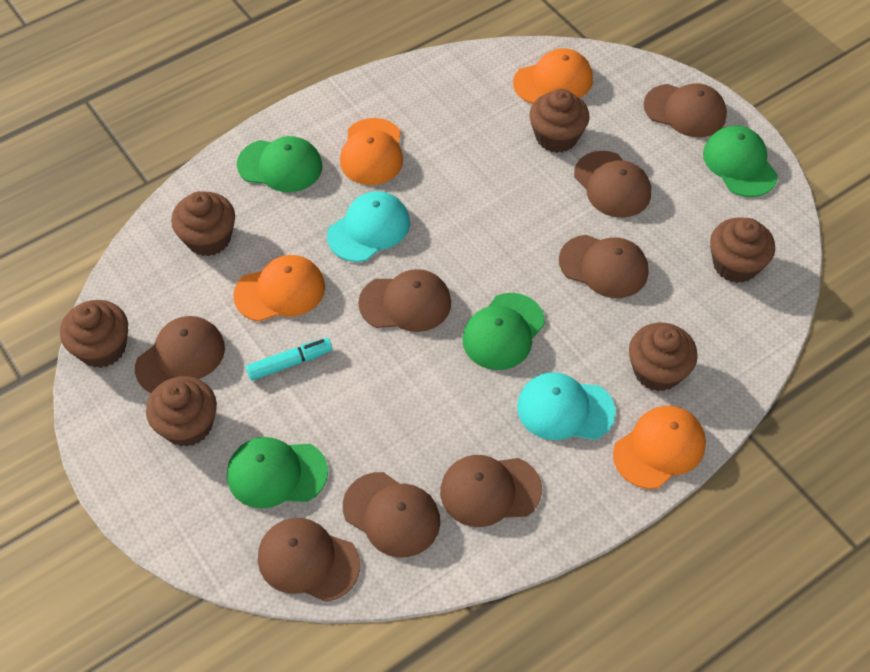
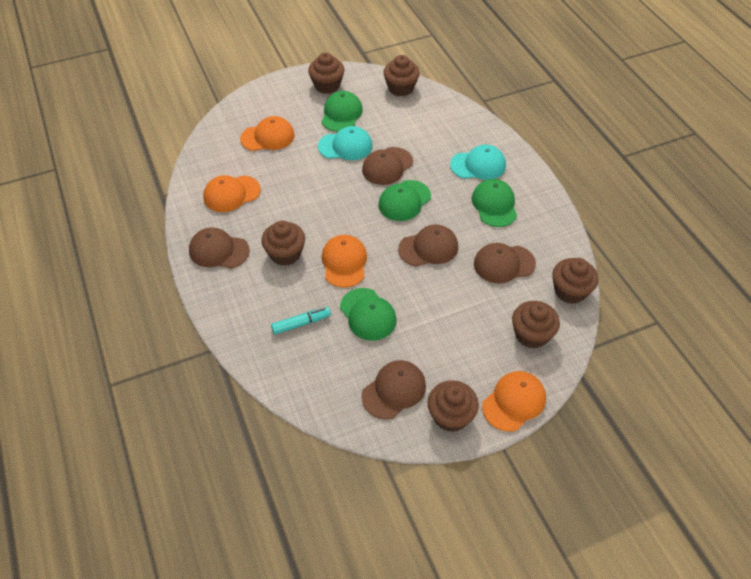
brown cap: 8 -> 5

